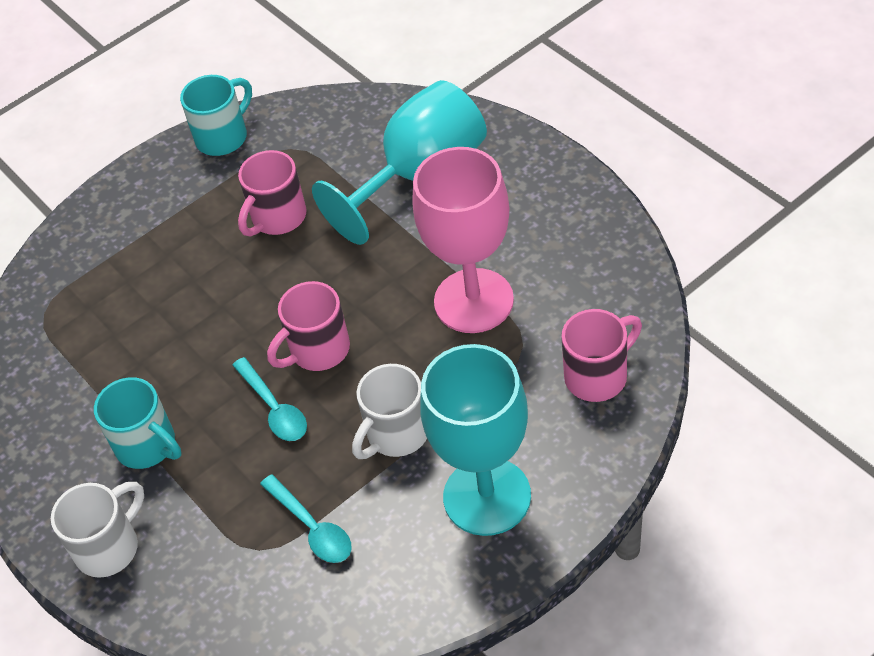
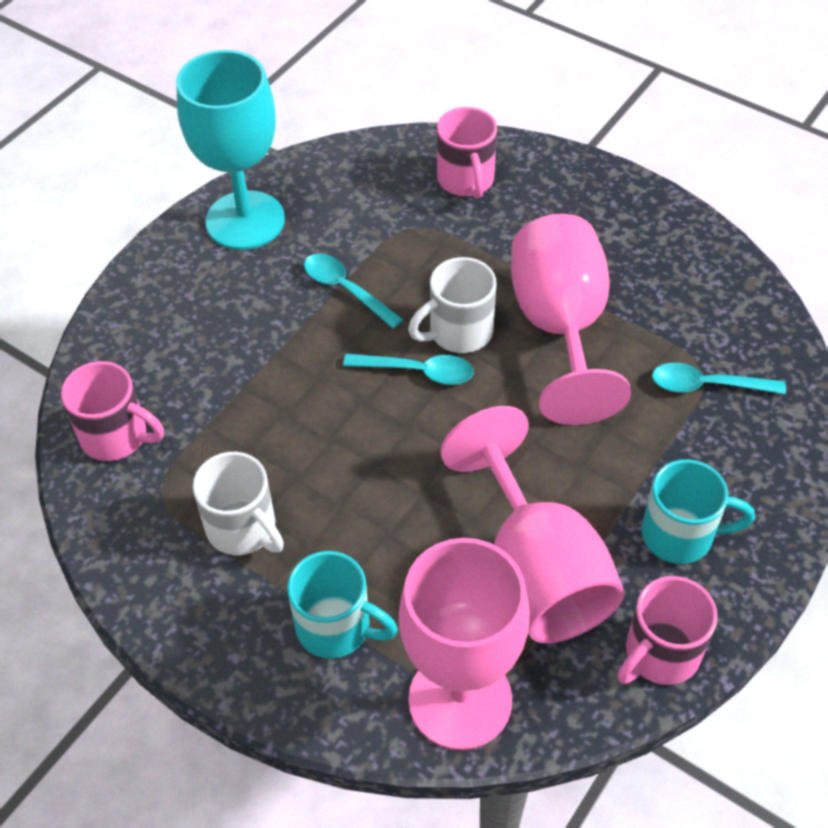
pink goblet: 1 -> 3
turquoise goblet: 2 -> 1
turquoise spoon: 2 -> 3

